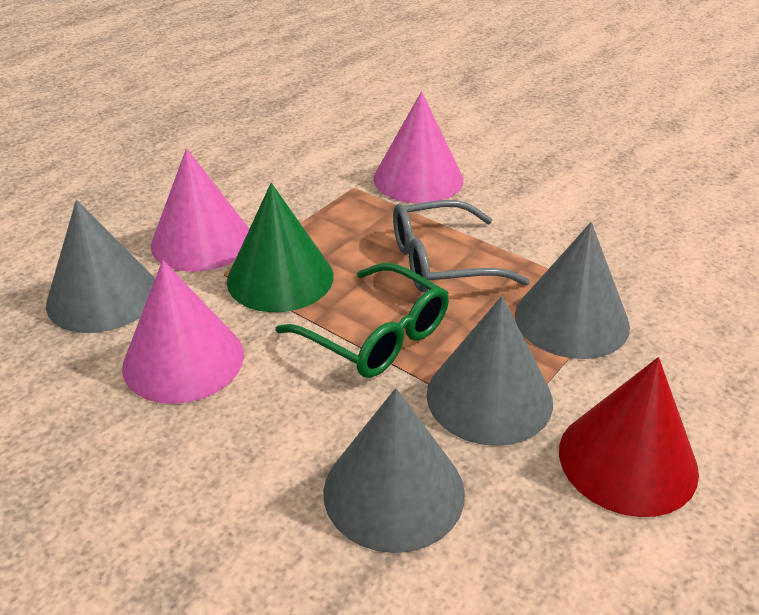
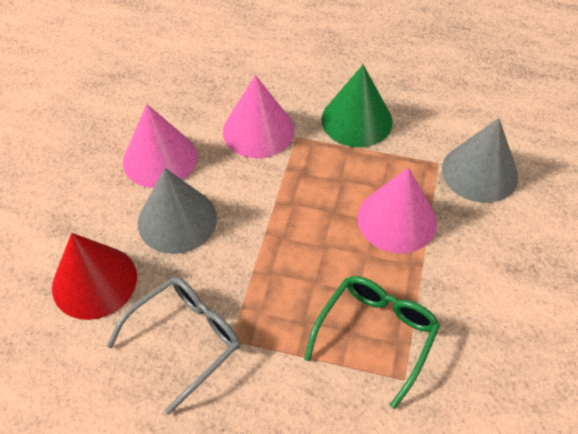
grey cone: 4 -> 2

